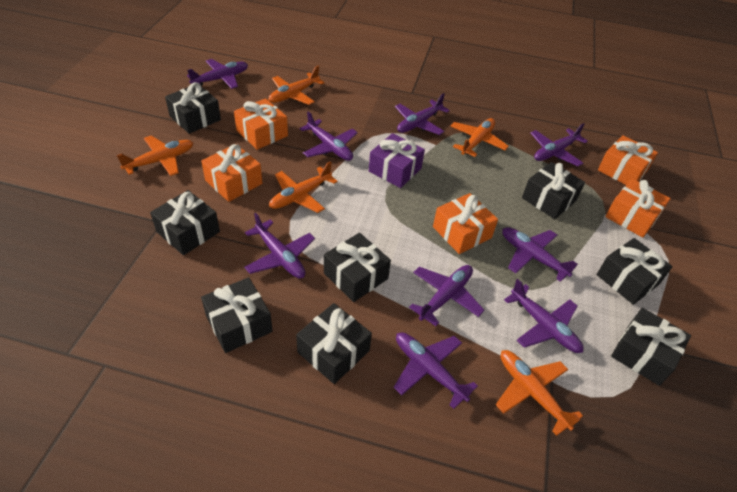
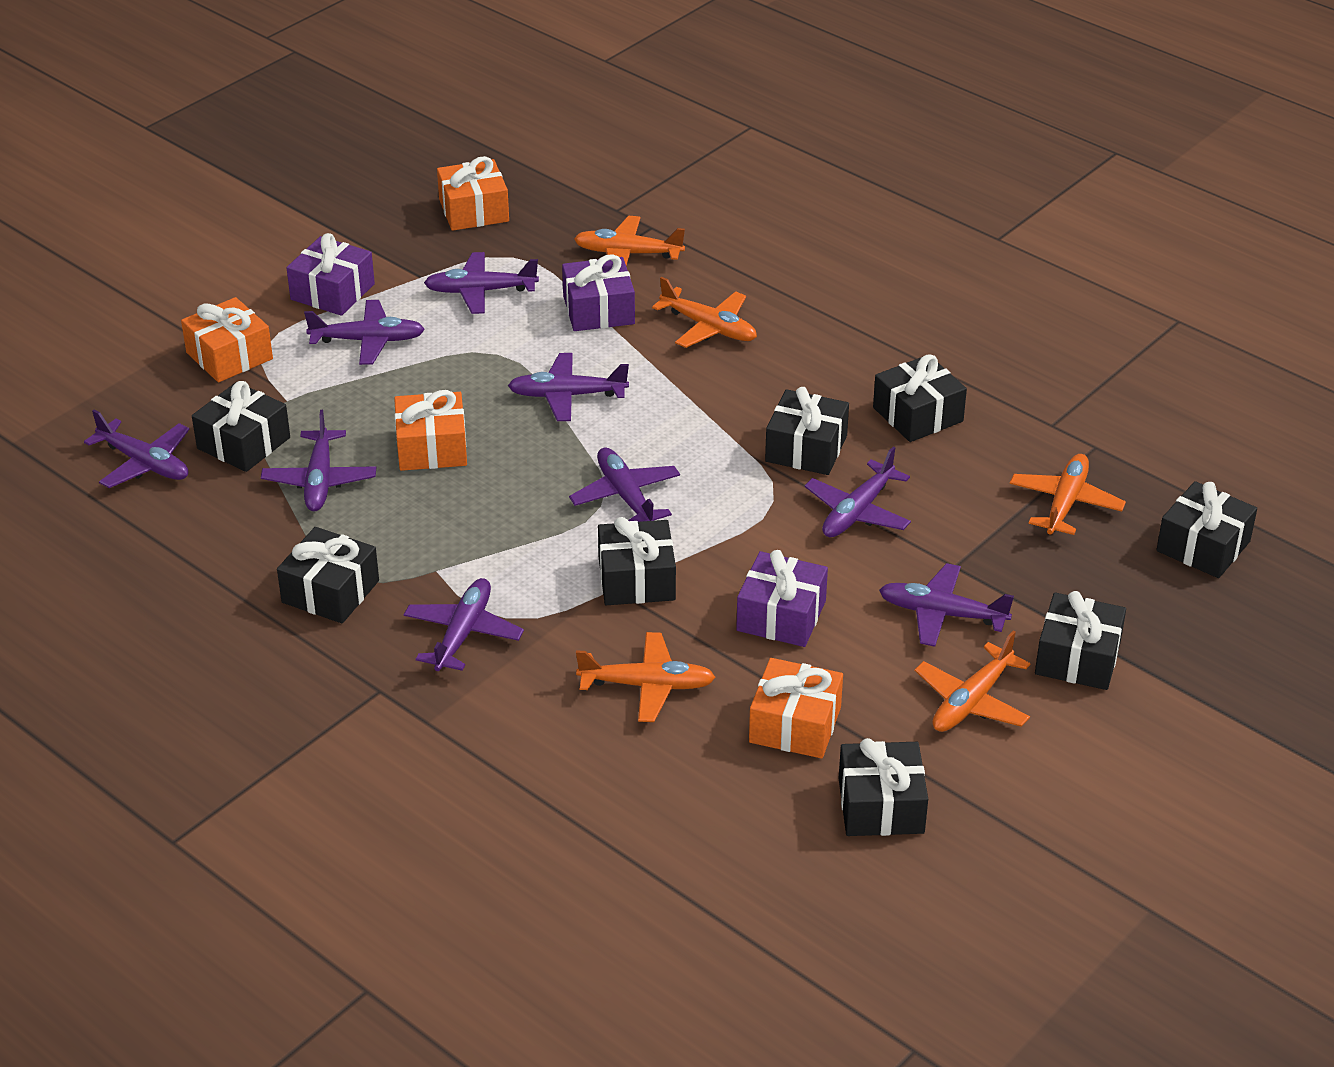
orange gift: 5 -> 4
purple gift: 1 -> 3

